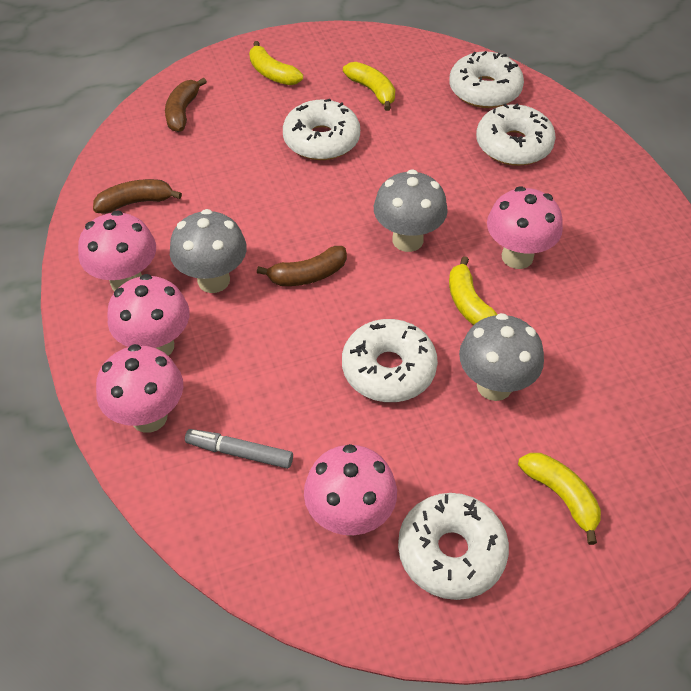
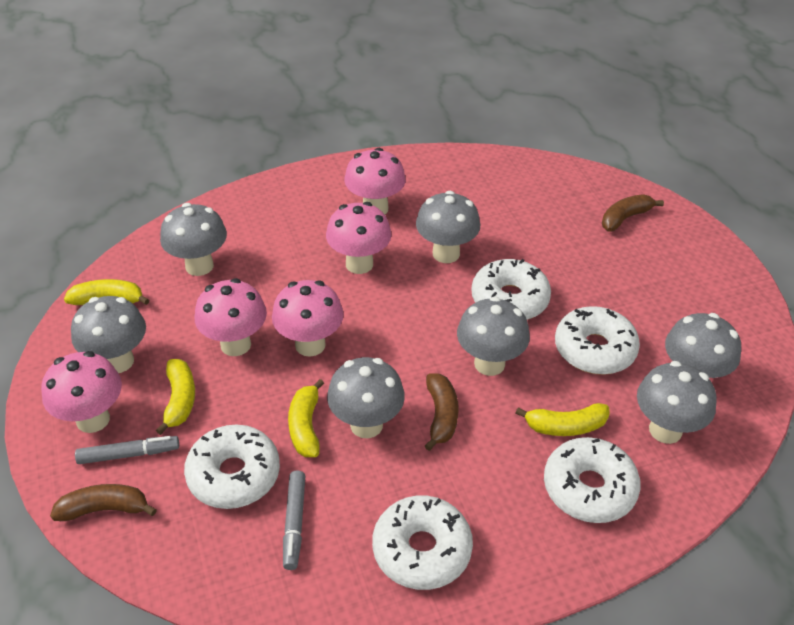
grey marker: 1 -> 2
grey mushroom: 3 -> 7

